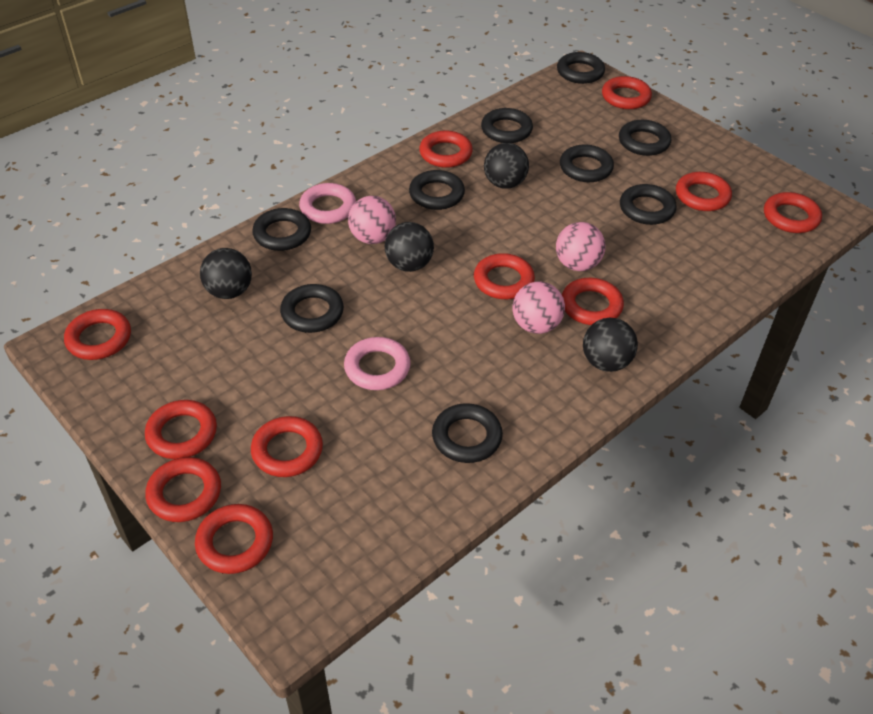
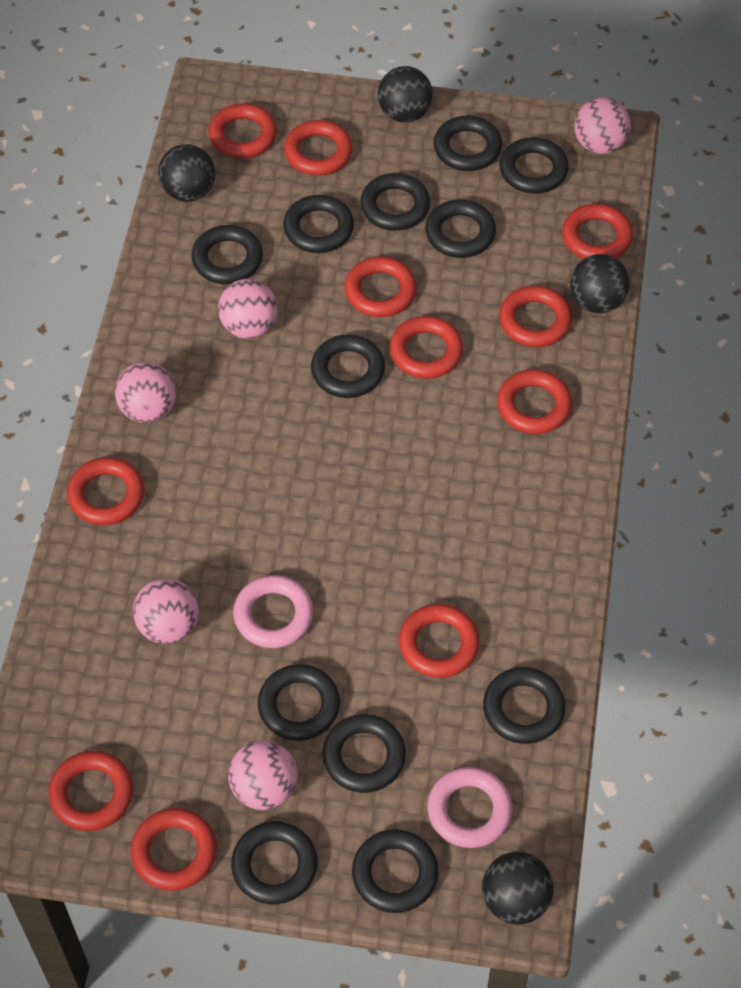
black ring: 9 -> 12
pink ball: 3 -> 5

